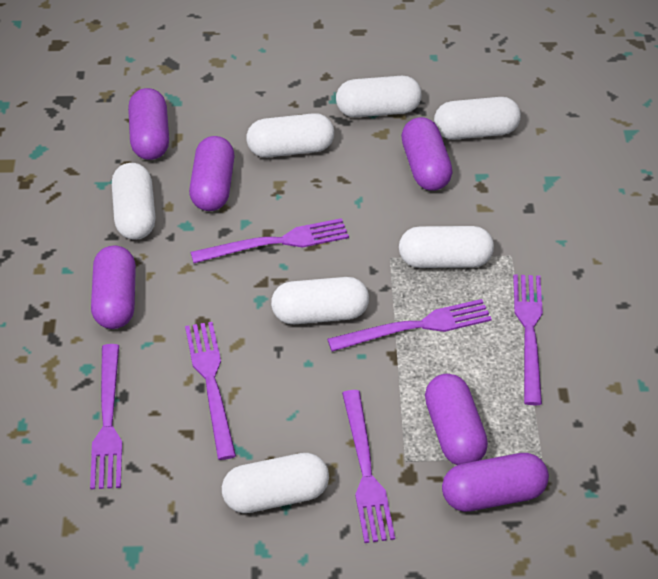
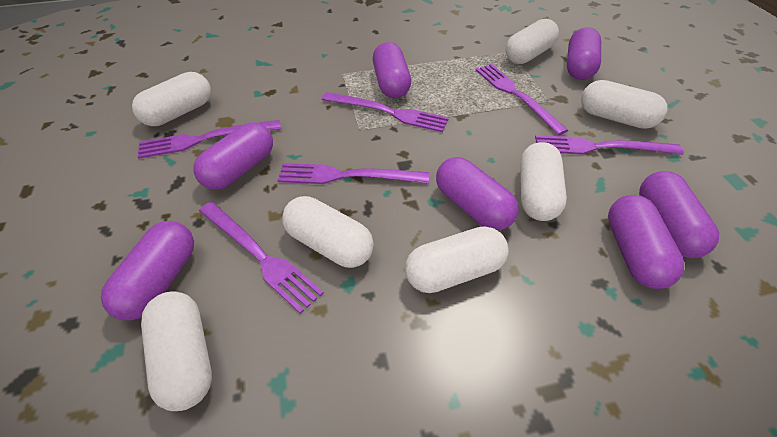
purple capsule: 6 -> 7

